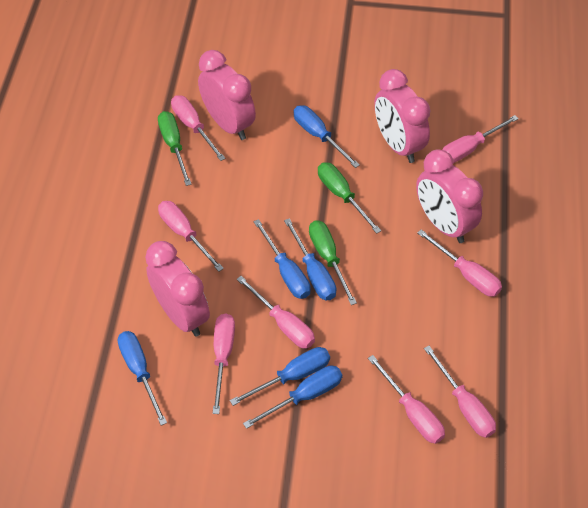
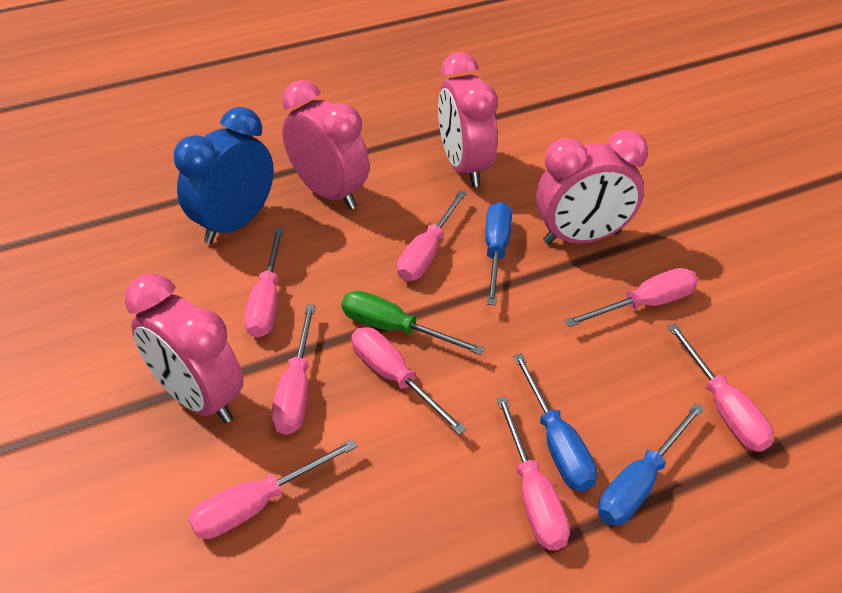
blue clock: 0 -> 1
blue screwdriver: 6 -> 3
green screwdriver: 3 -> 1

